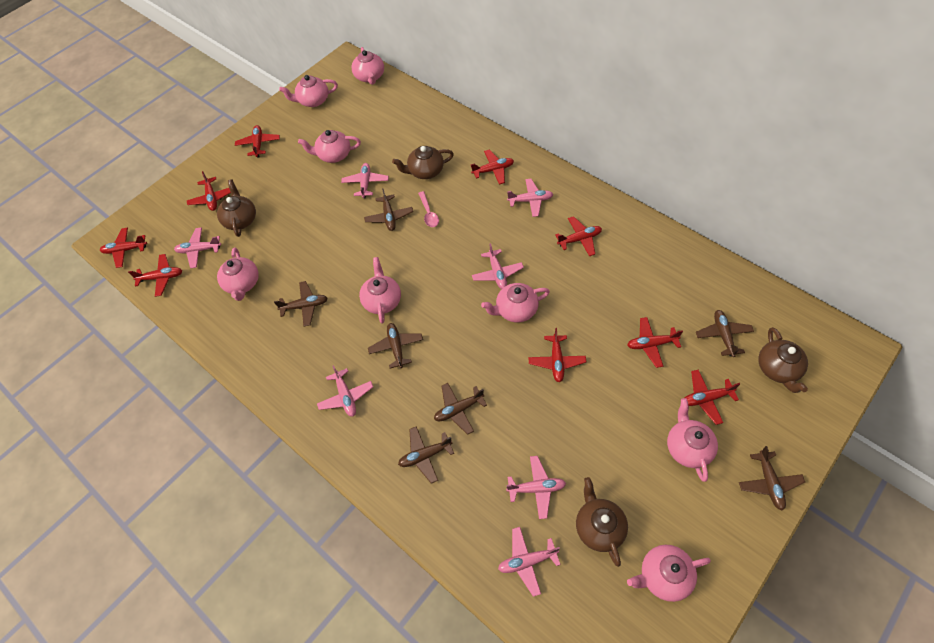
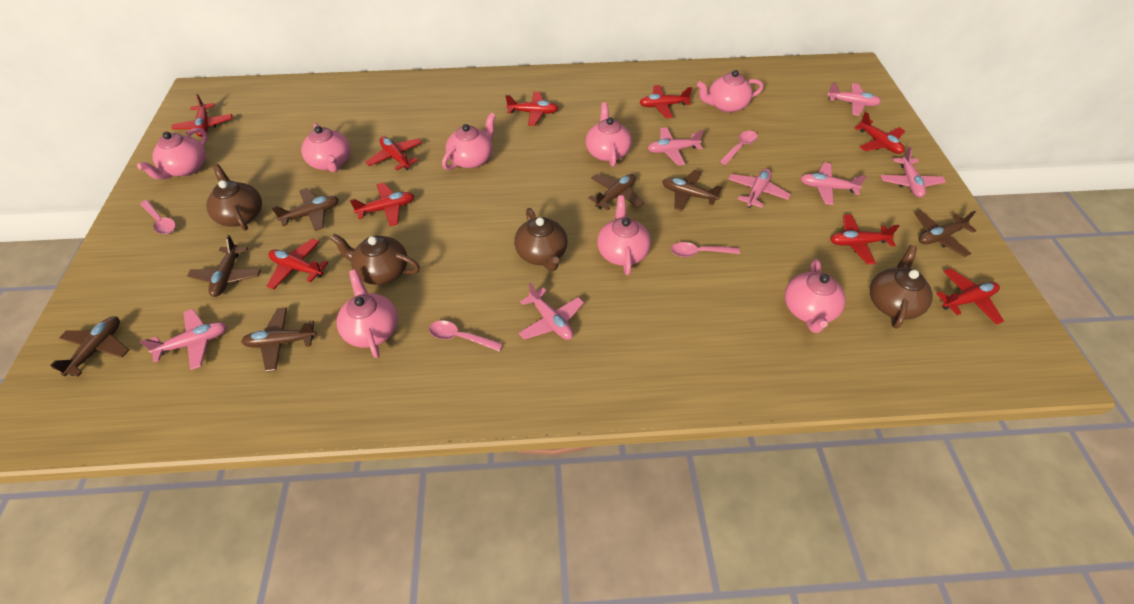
pink spoon: 1 -> 4

